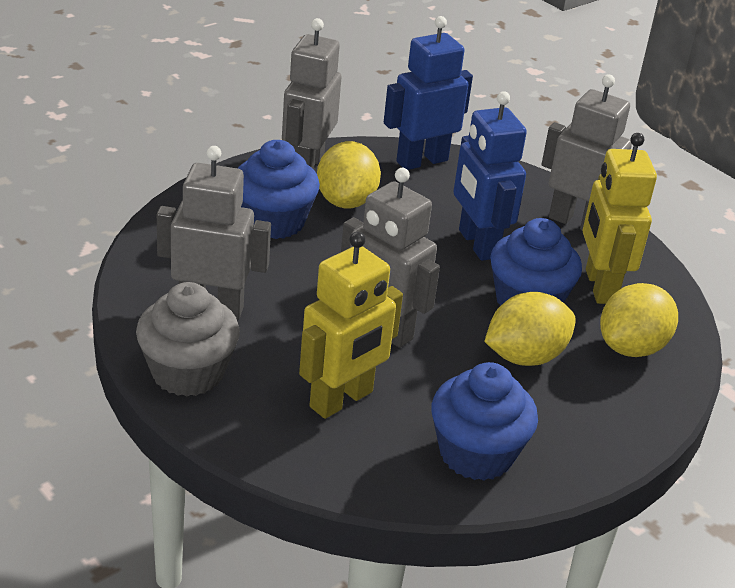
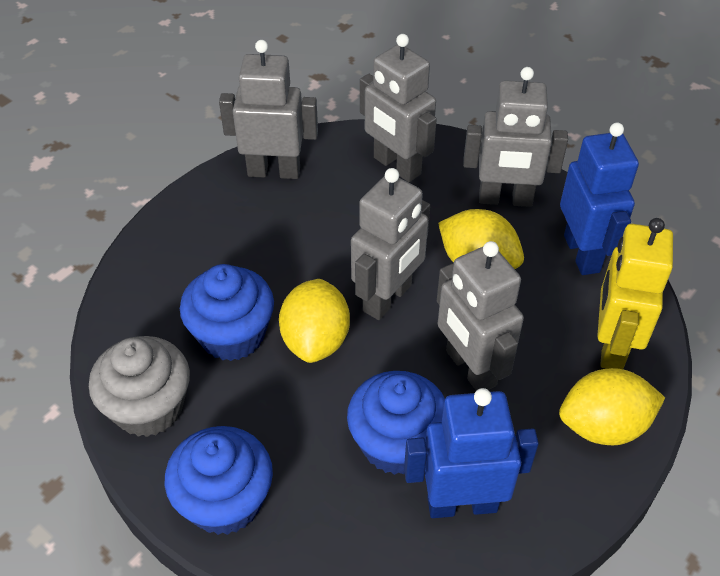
grey robot: 4 -> 5
yellow robot: 2 -> 1

